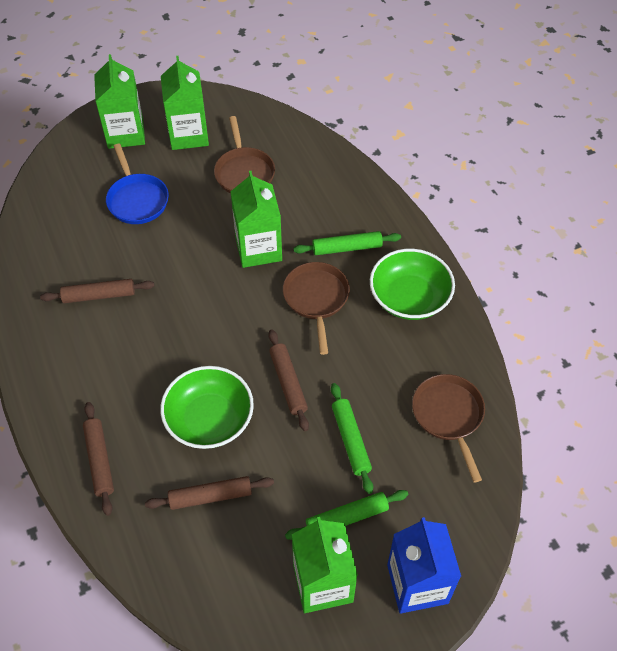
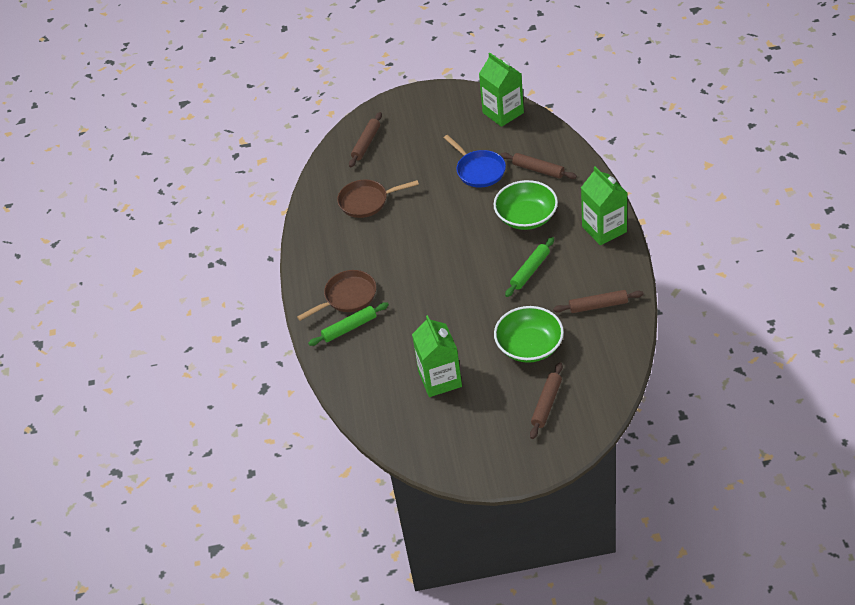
blue carton: 1 -> 0
brown pan: 3 -> 2
green carton: 4 -> 3
green rolling pin: 3 -> 2

